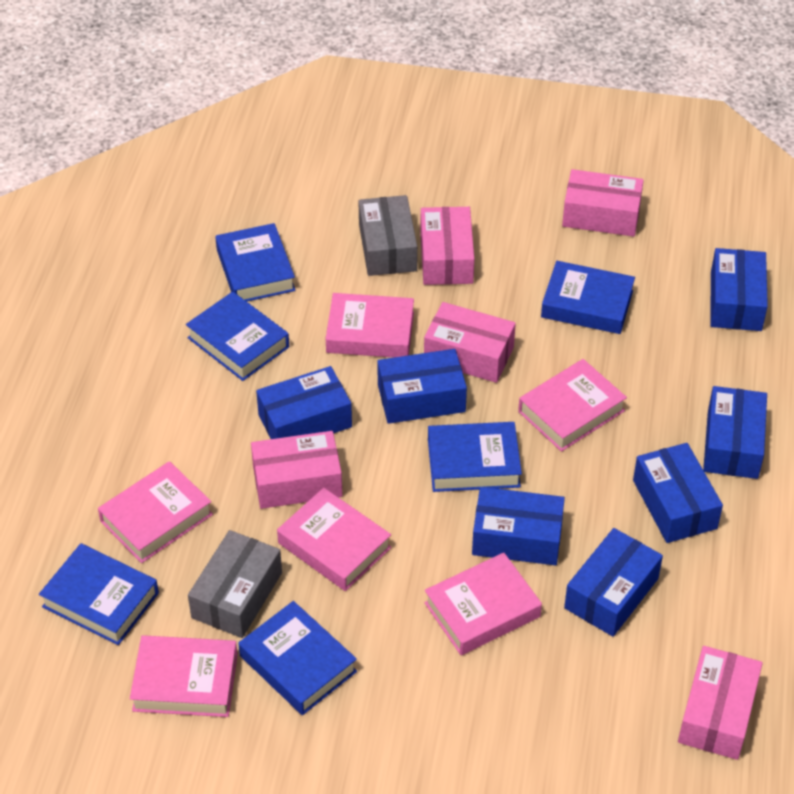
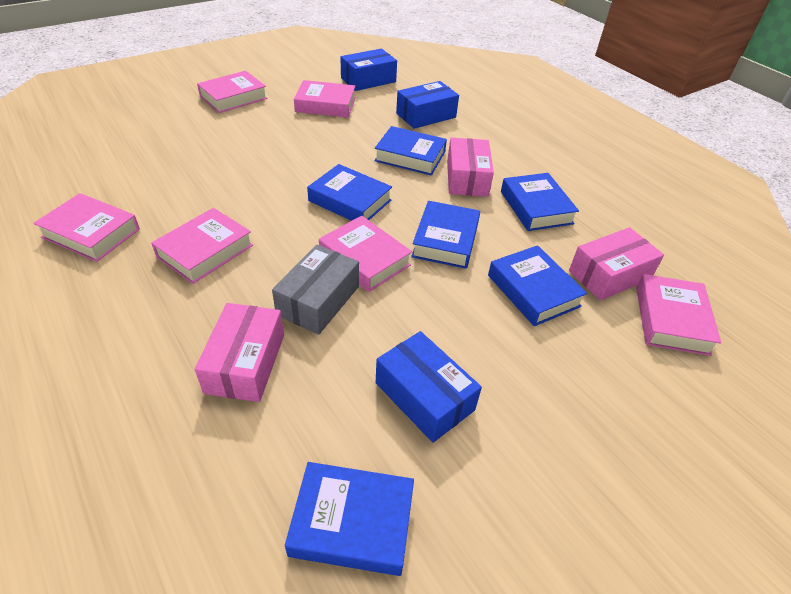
blue box: 7 -> 3
grey box: 2 -> 1
pink box: 5 -> 3

